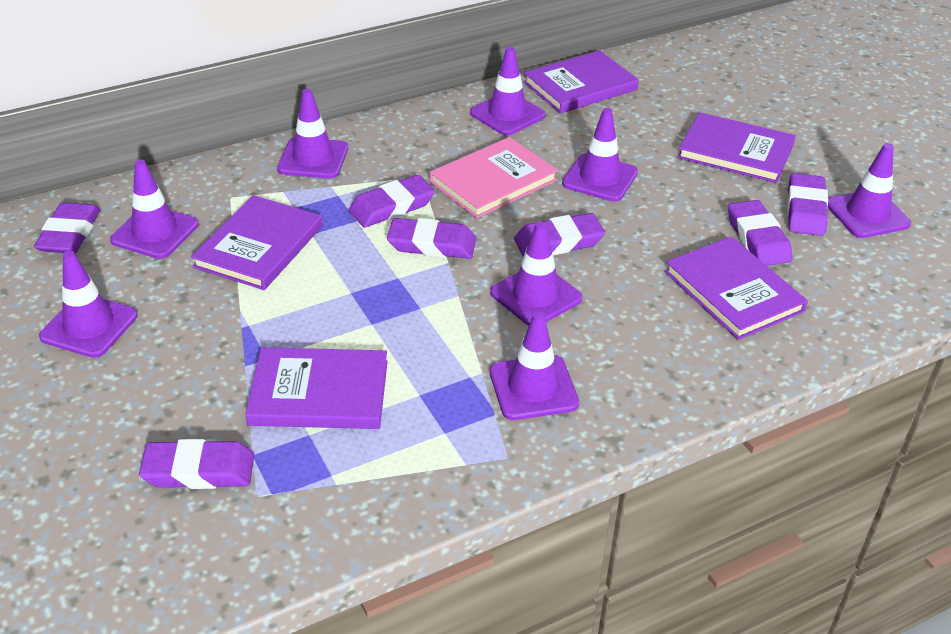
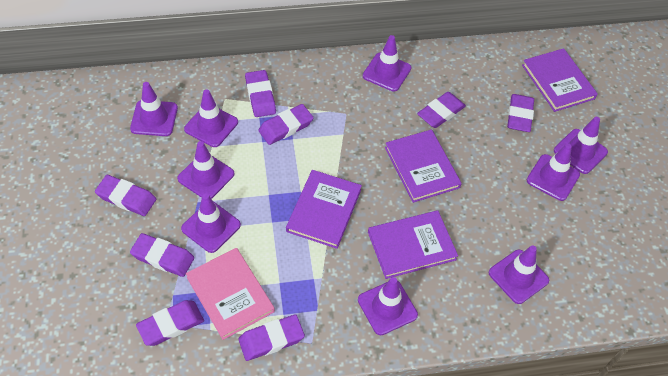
purple book: 5 -> 4
purple eraser: 7 -> 8
purple traffic cone: 8 -> 9

